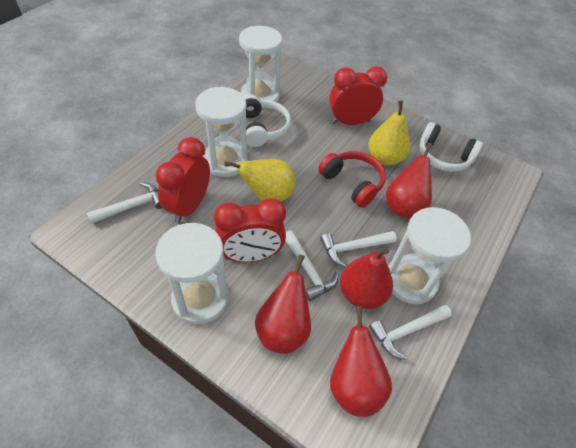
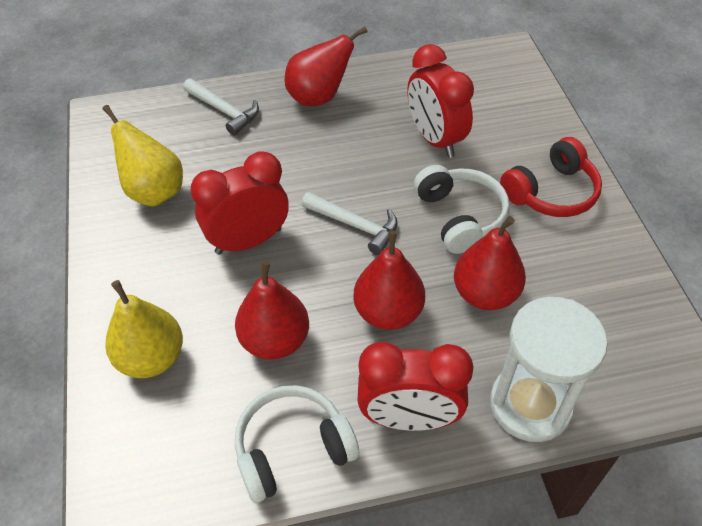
white hammer: 4 -> 2
white hourglass: 4 -> 1

